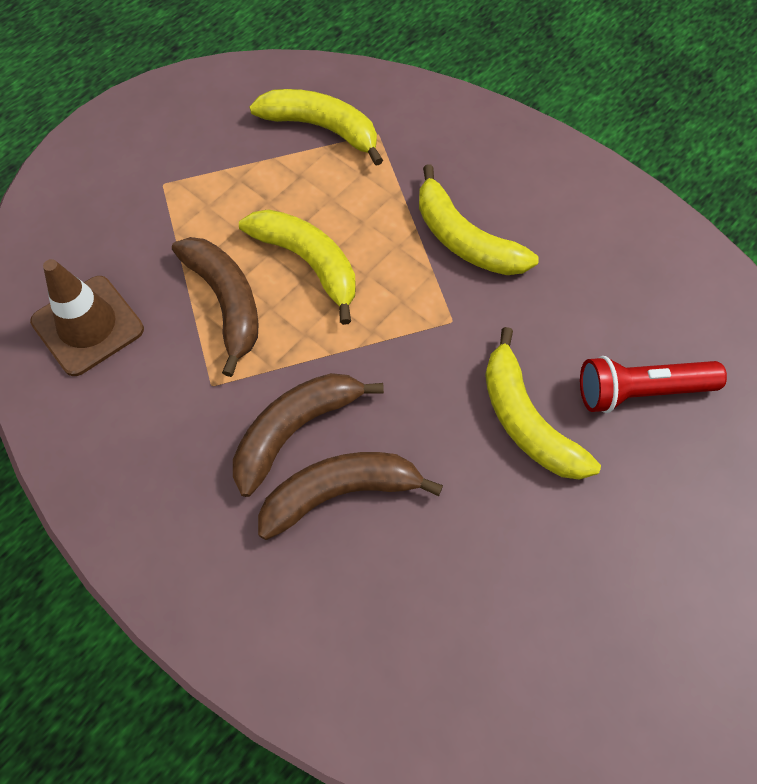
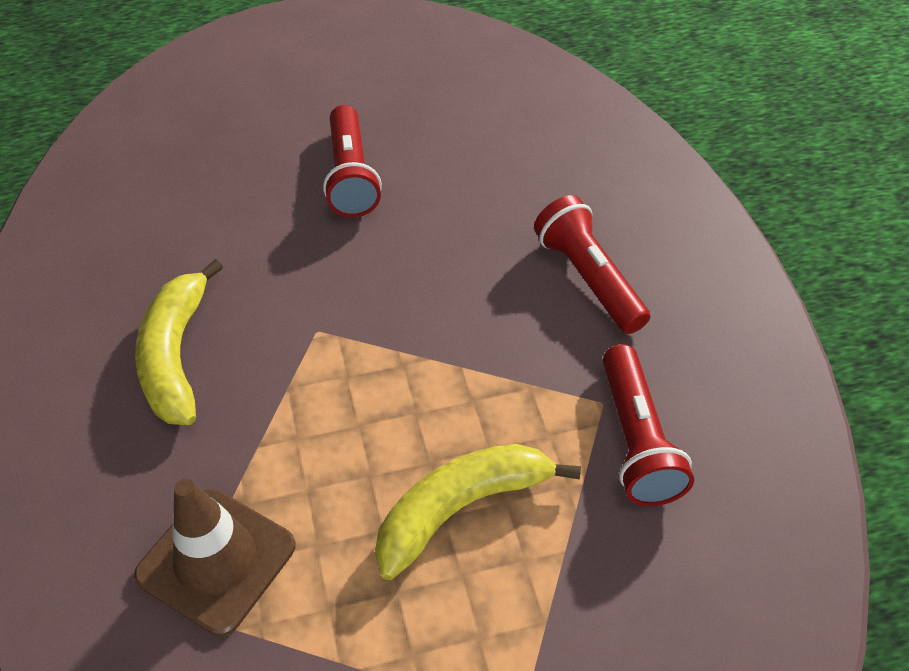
brown banana: 3 -> 0
red flashlight: 1 -> 3
yellow banana: 4 -> 2

